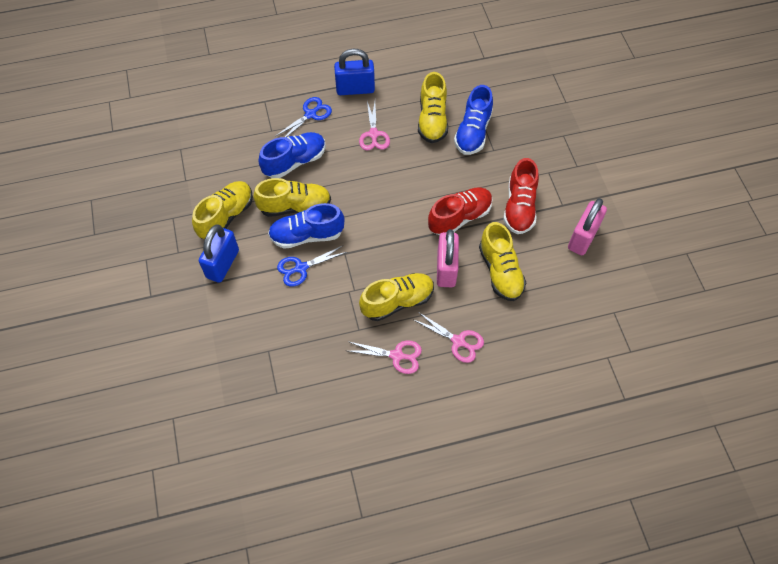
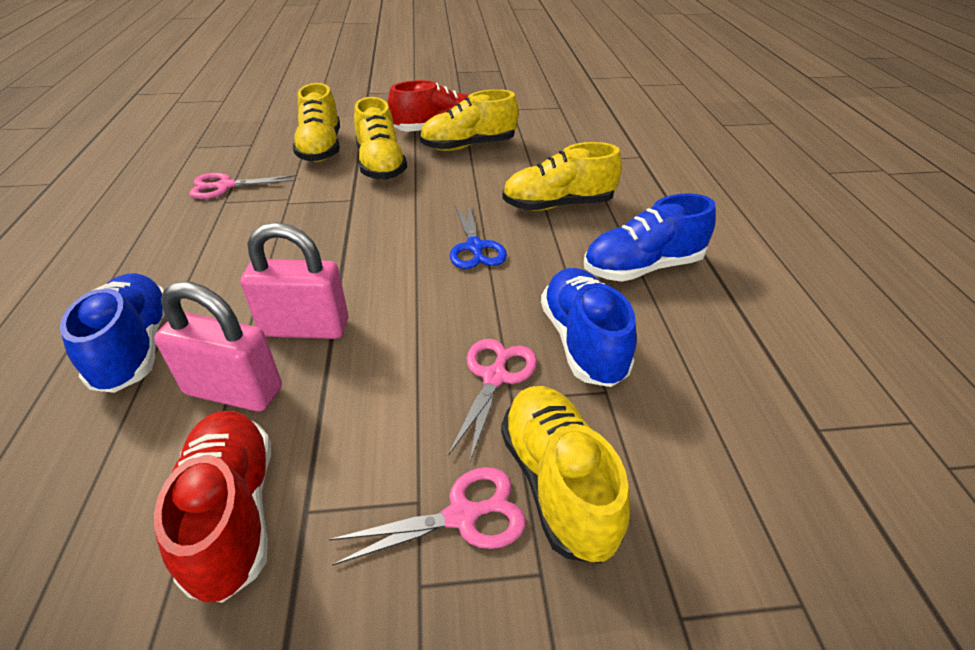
blue padlock: 2 -> 0
blue scissors: 2 -> 1

